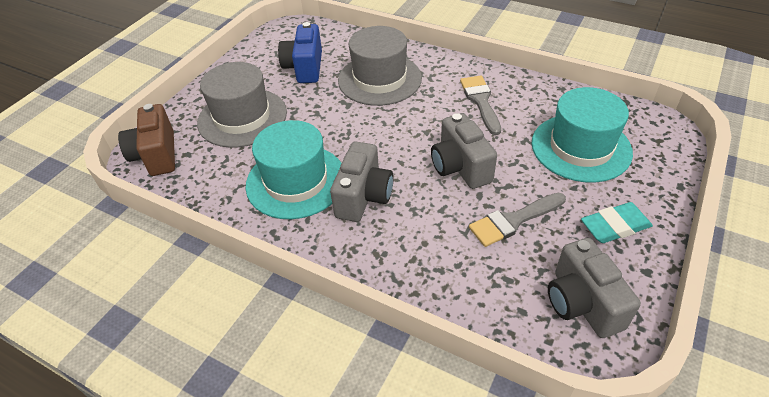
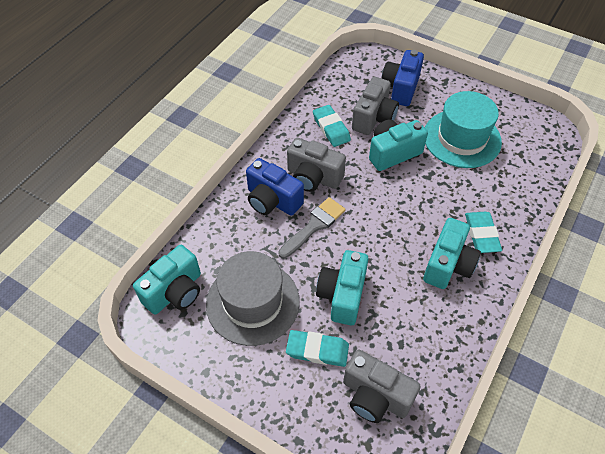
blue camera: 1 -> 2
brown camera: 1 -> 0
grey brush: 2 -> 1
grey hat: 2 -> 1
turquoise camera: 0 -> 4
turquoise eraser: 1 -> 3
turquoise hat: 2 -> 1

